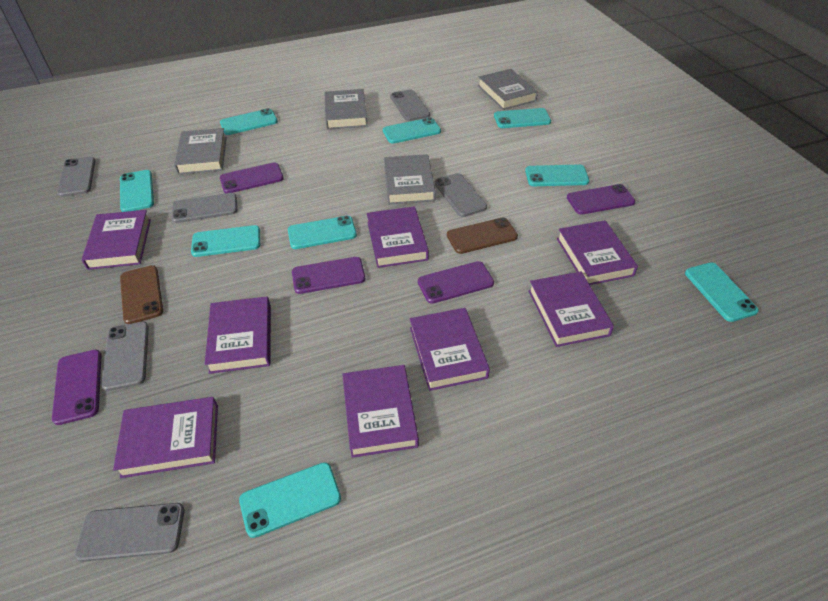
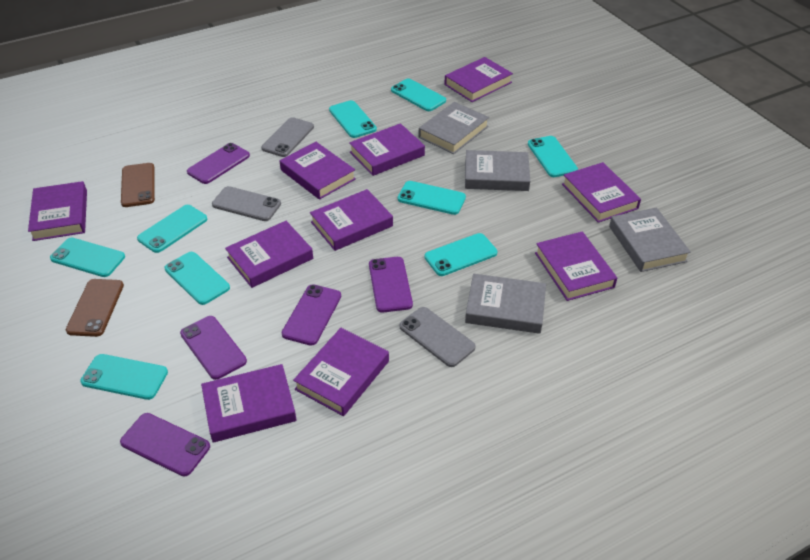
grey phone: 6 -> 3
purple book: 8 -> 10

